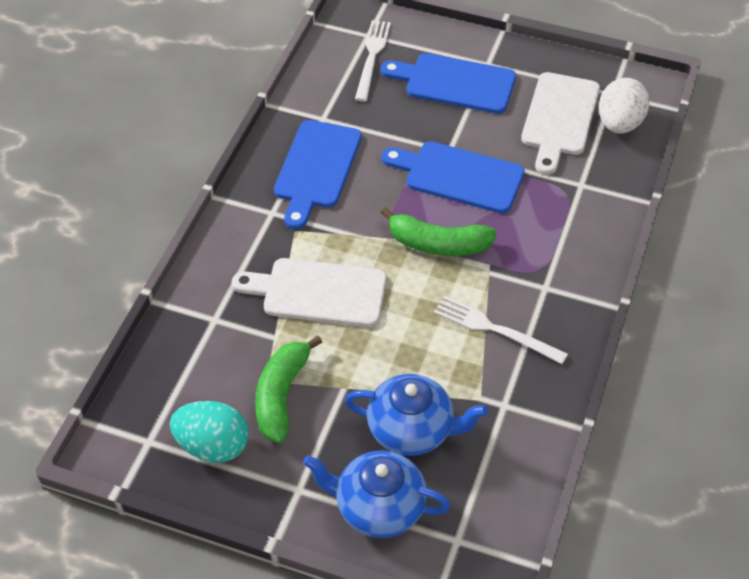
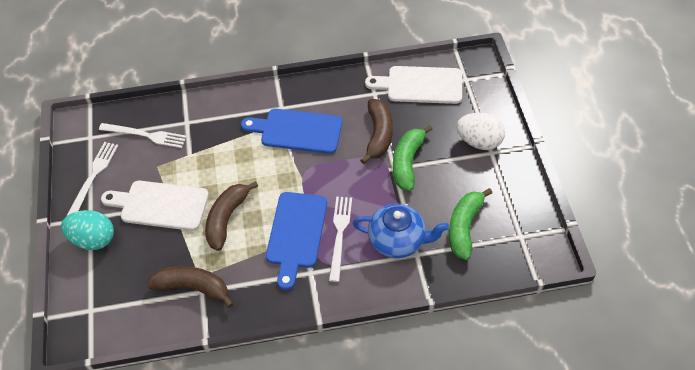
blue cutting board: 3 -> 2
blue teapot: 2 -> 1
brown banana: 0 -> 3
white fork: 2 -> 3

